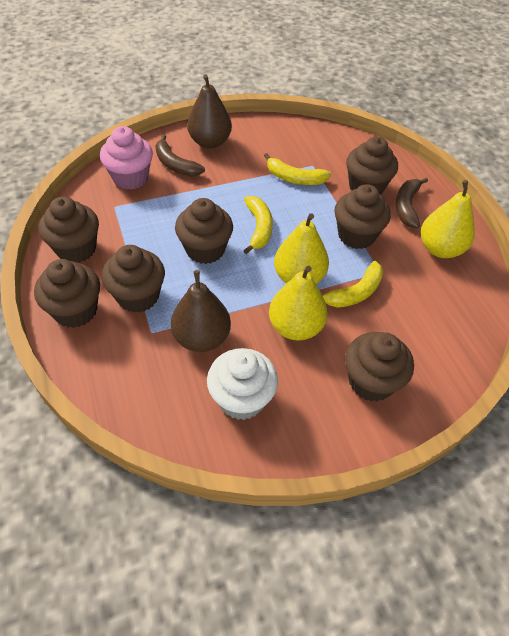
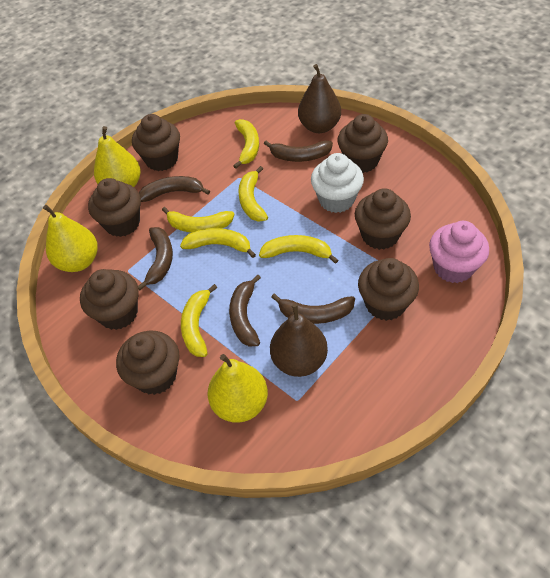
brown banana: 2 -> 5
yellow banana: 3 -> 6

